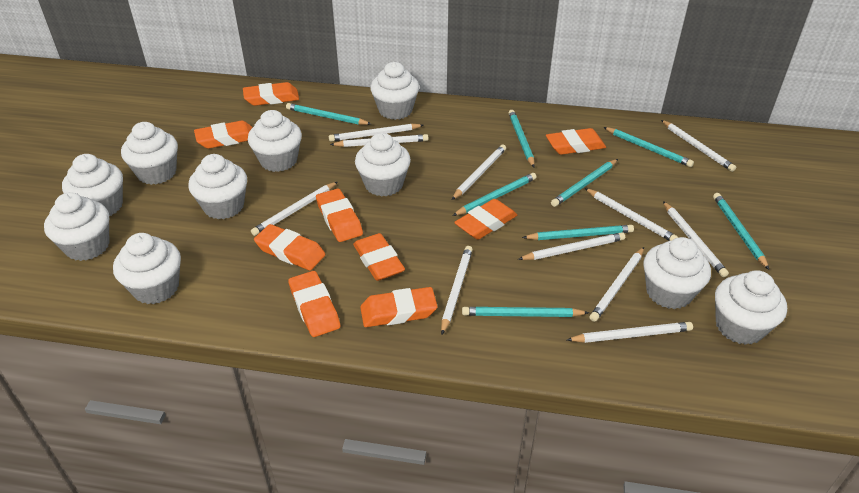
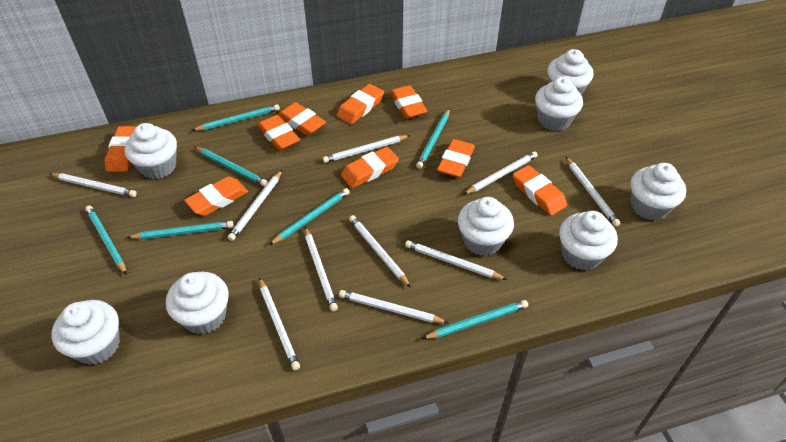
turquoise pencil: 8 -> 7
white cupcake: 10 -> 8
white pencil: 11 -> 10

